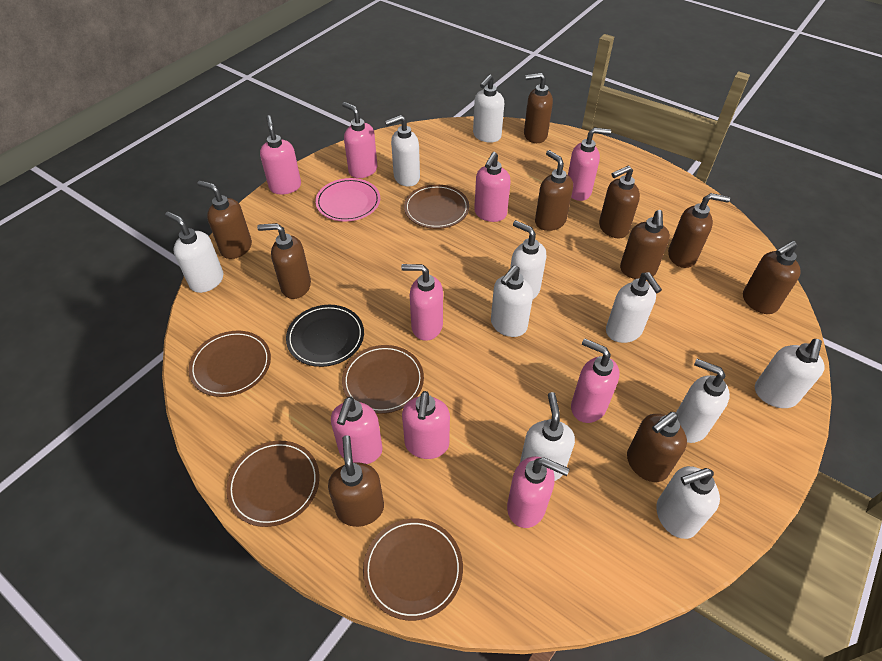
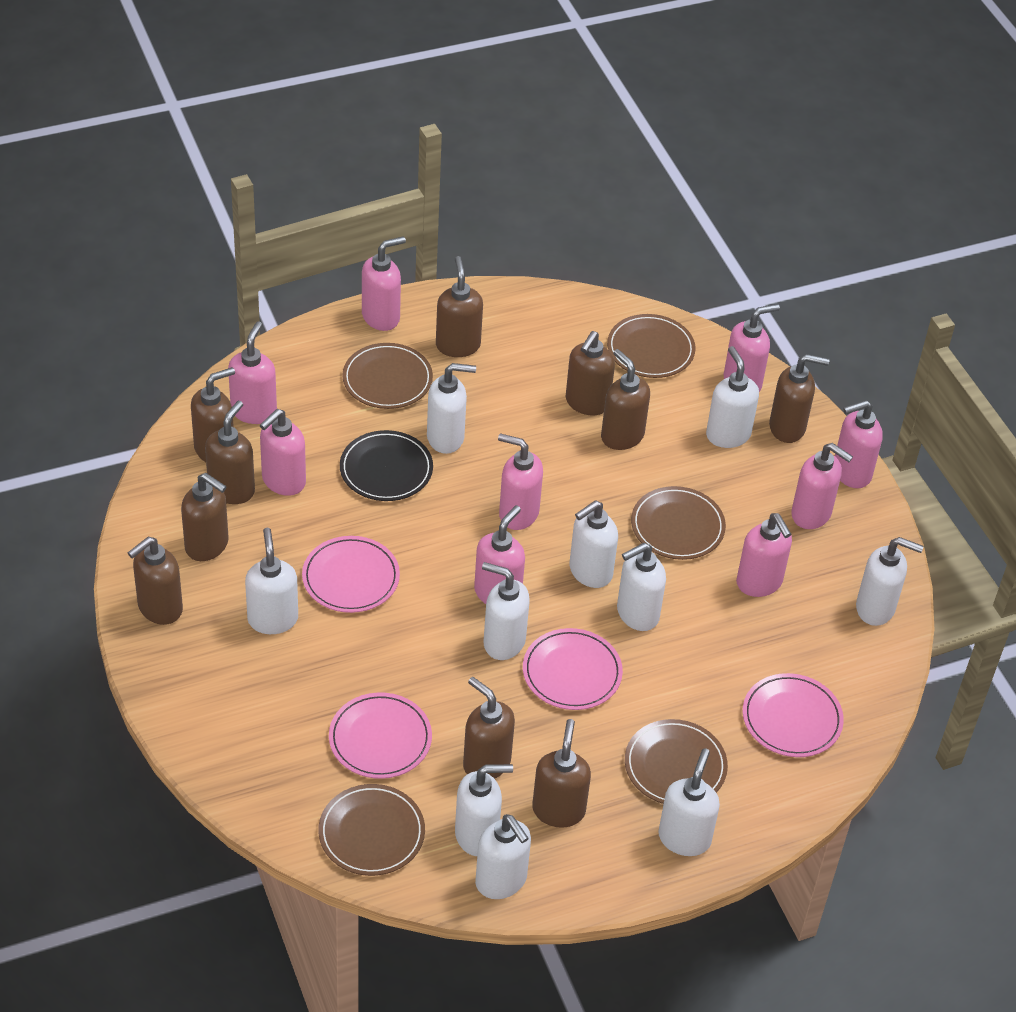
pink plate: 1 -> 4

